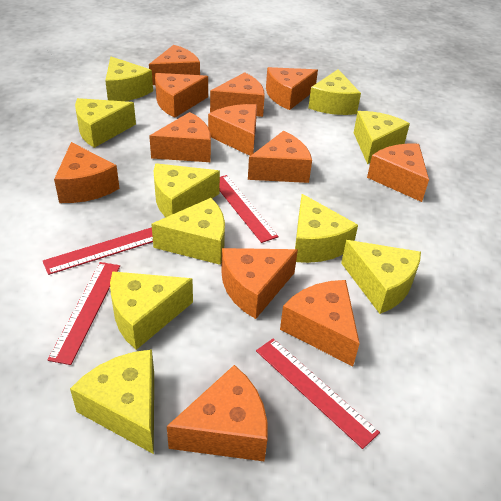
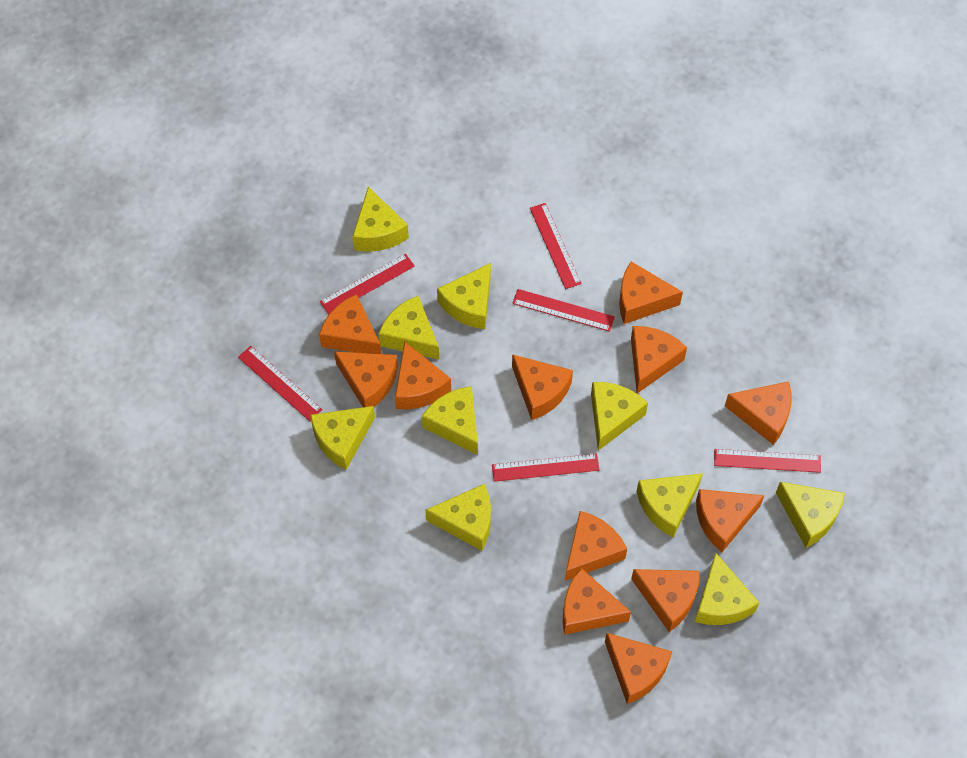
red ruler: 4 -> 6

